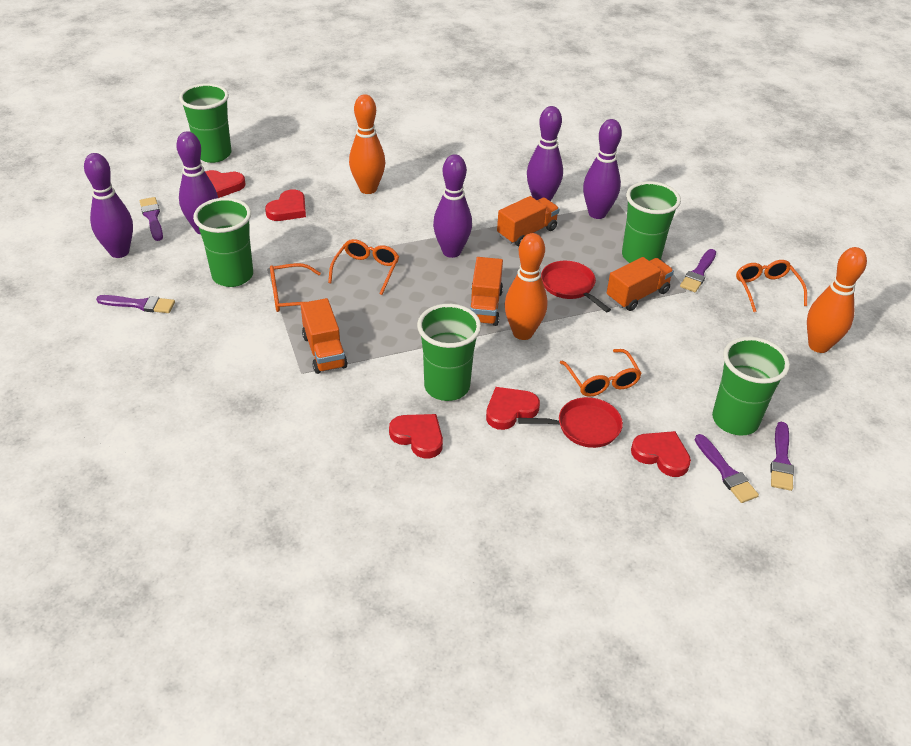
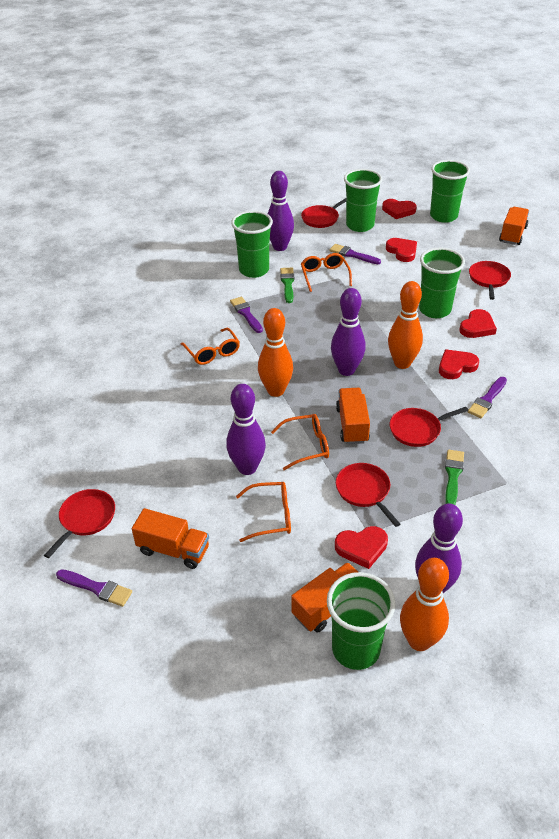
green brush: 0 -> 2
purple bowling pin: 5 -> 4
purple brush: 5 -> 4
red pan: 2 -> 5

